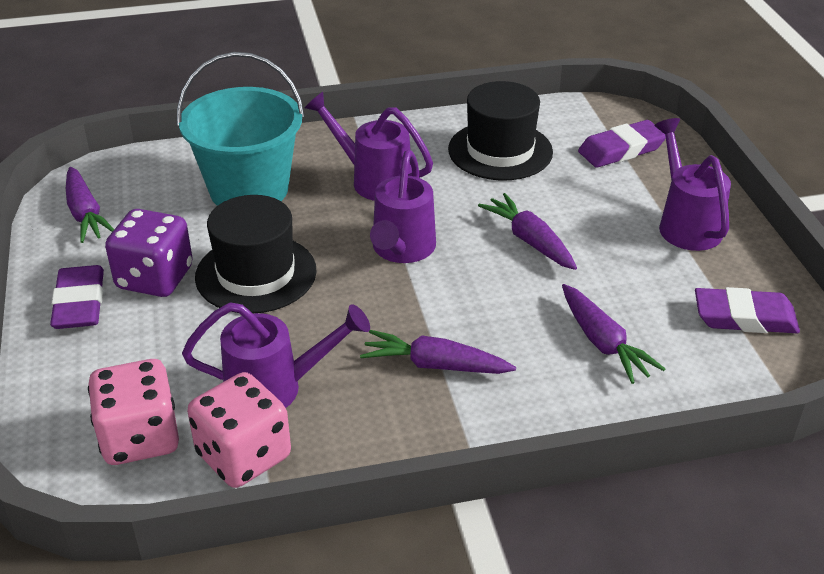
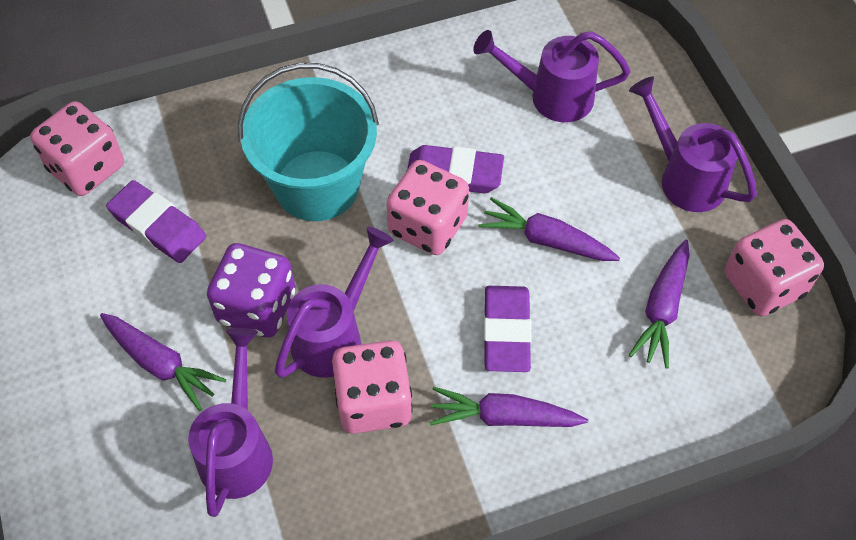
black hat: 2 -> 0
pink dice: 2 -> 4

